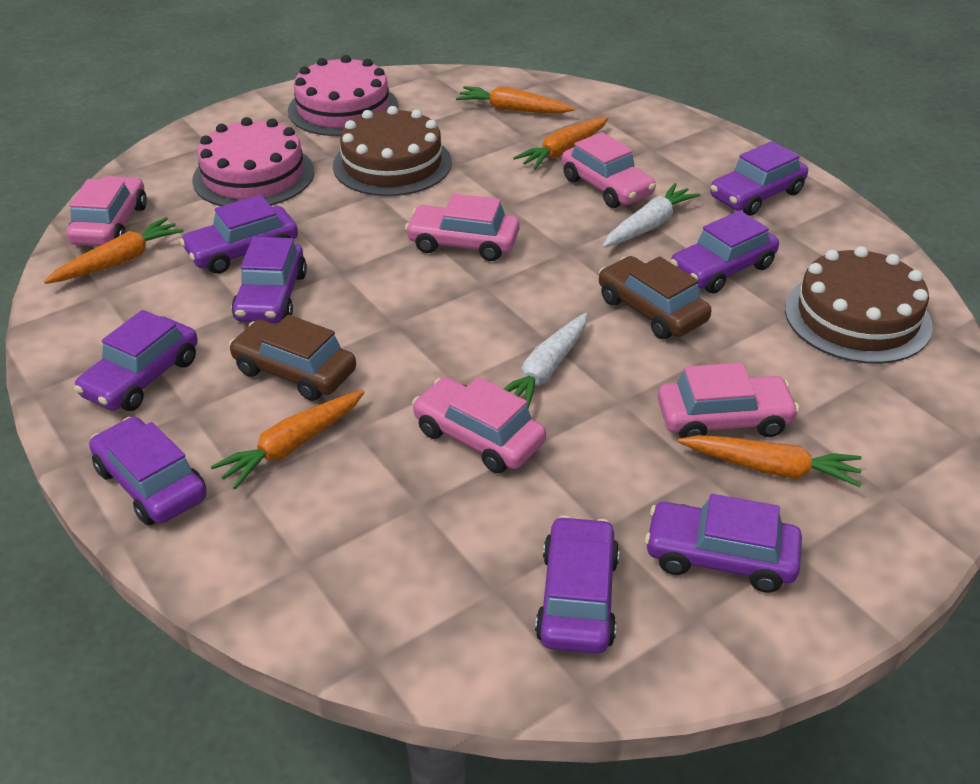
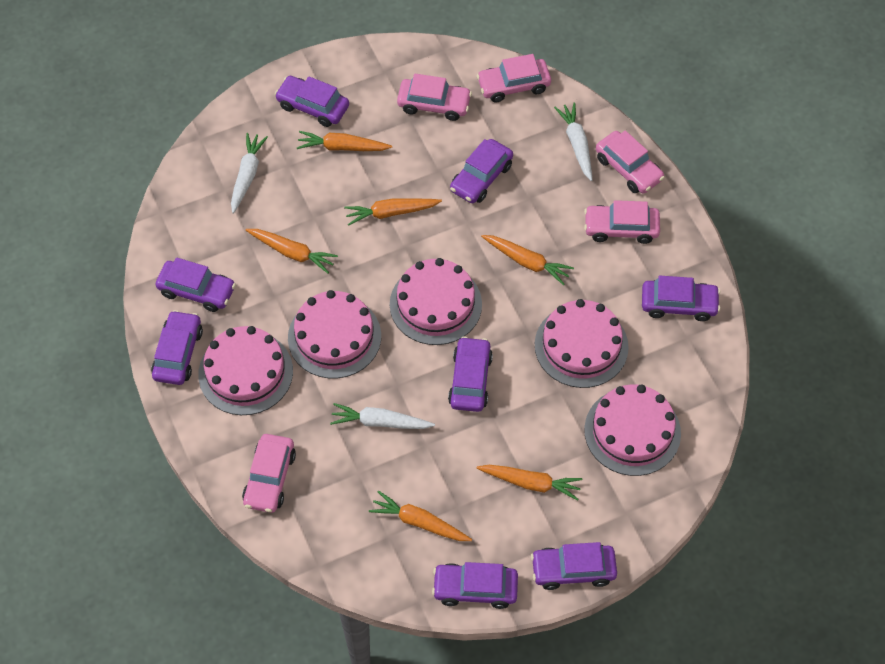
brown cake: 2 -> 0
brown car: 2 -> 0
orange carrot: 5 -> 6
pink cake: 2 -> 5
white carrot: 2 -> 3

